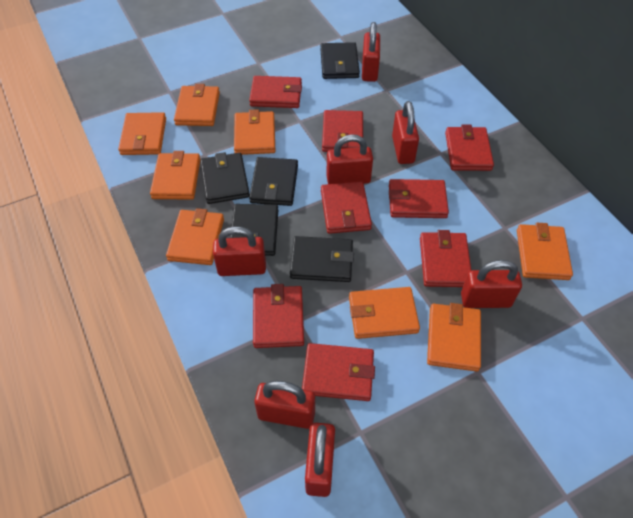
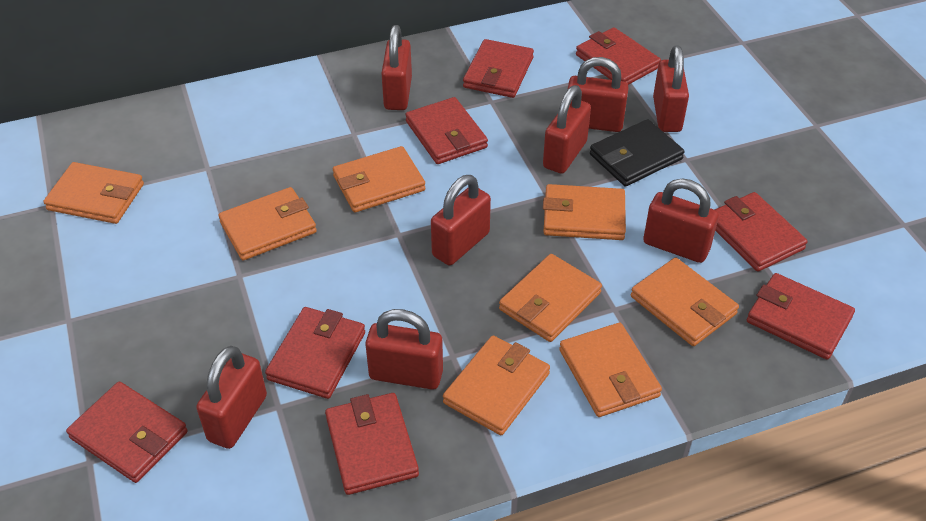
black wallet: 5 -> 1
red padlock: 7 -> 8

